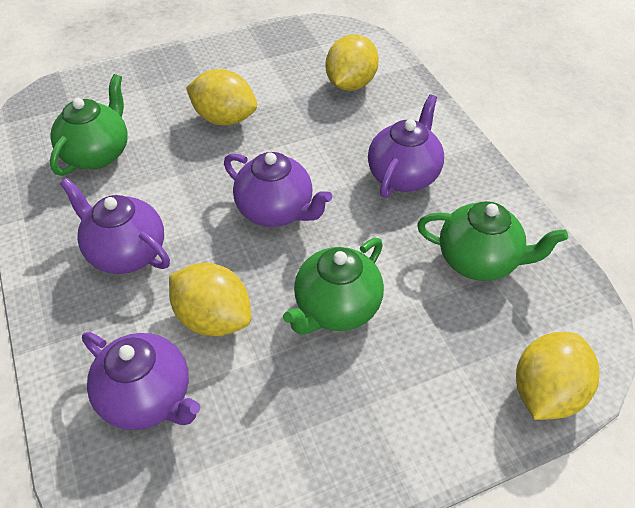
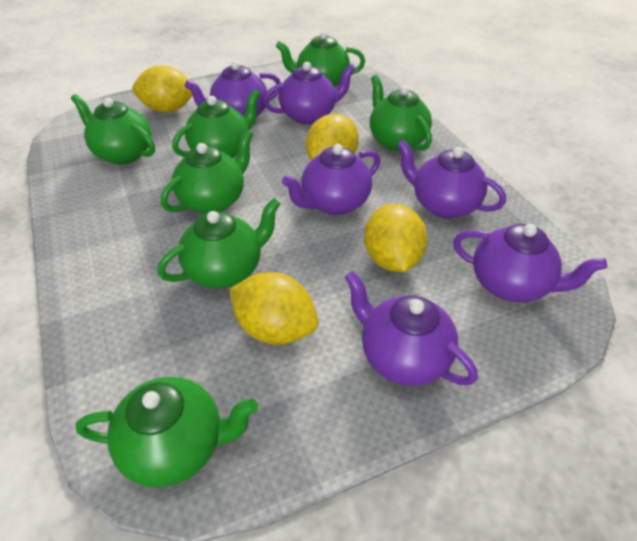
green teapot: 3 -> 7
purple teapot: 4 -> 6

